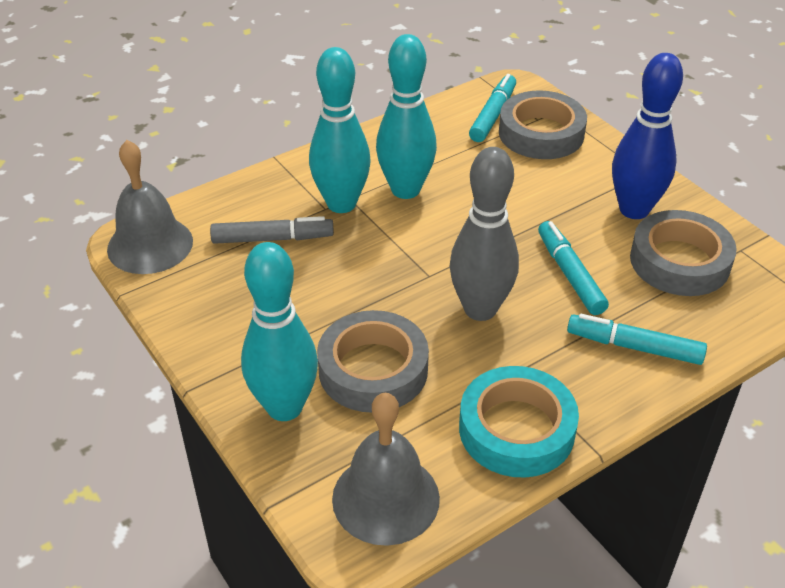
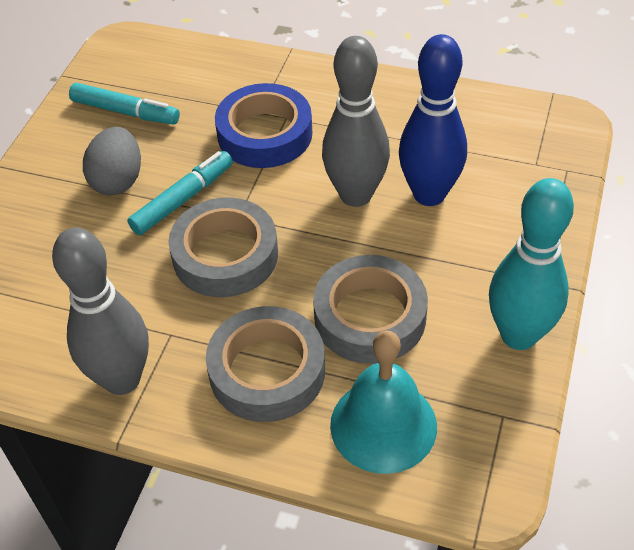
blue tape: 0 -> 1
grey bell: 2 -> 0
grey bowling pin: 1 -> 2
grey egg: 0 -> 1
grey marker: 1 -> 0
turquoise bell: 0 -> 1
turquoise bowling pin: 3 -> 1
turquoise marker: 3 -> 2
turquoise tape: 1 -> 0

